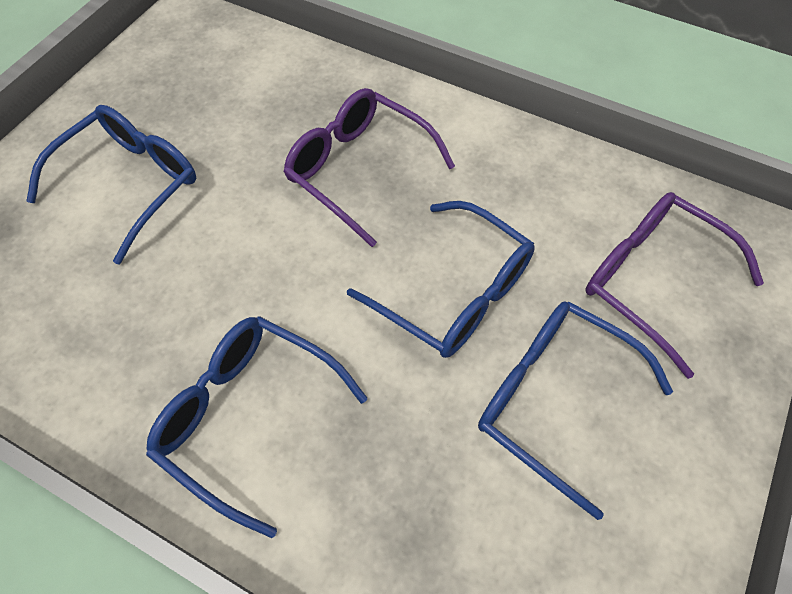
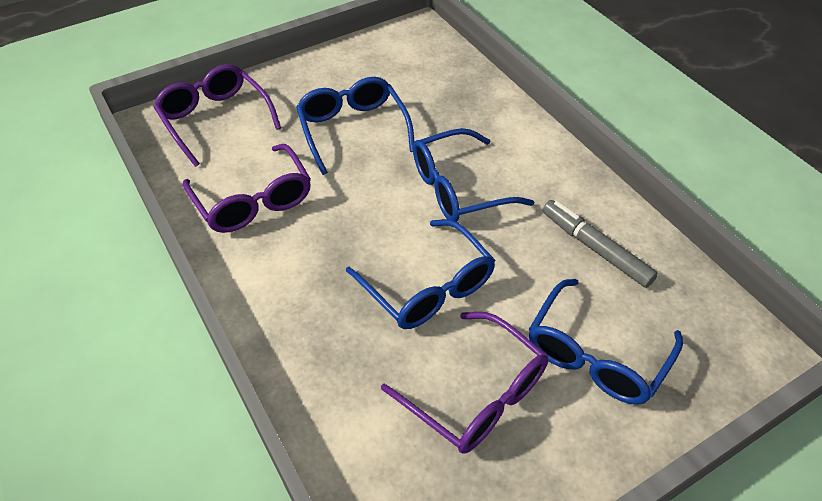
grey marker: 0 -> 1
purple glasses: 2 -> 3

